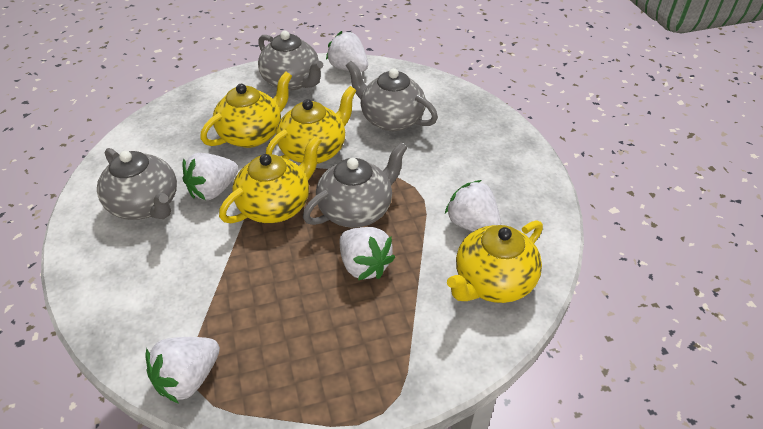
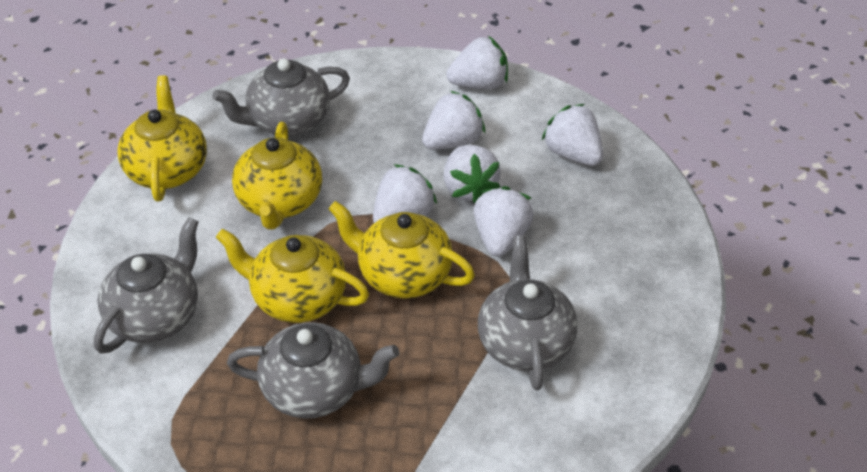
white strawberry: 5 -> 6

